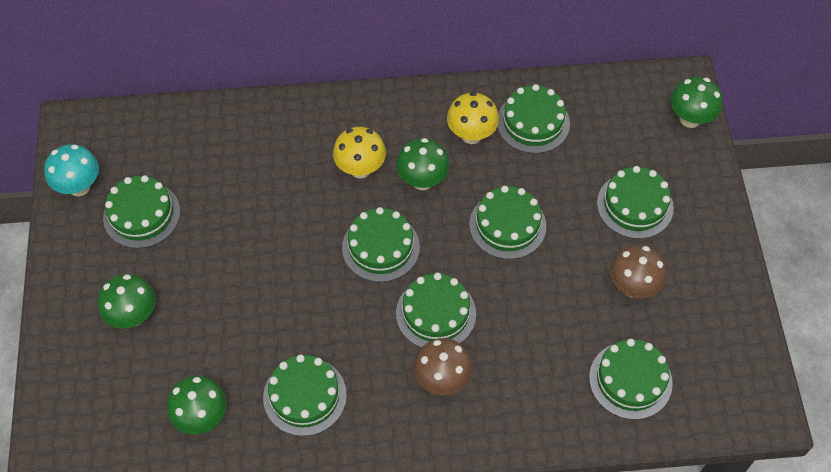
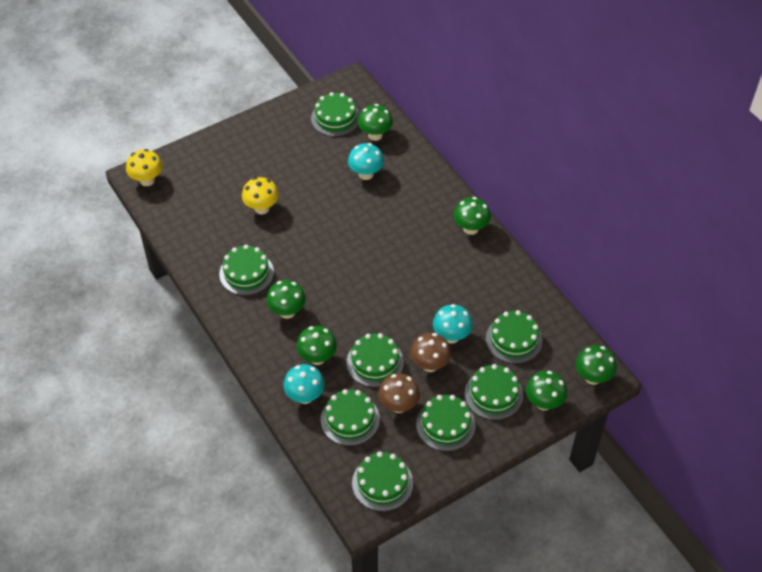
green mushroom: 4 -> 6
turquoise mushroom: 1 -> 3

